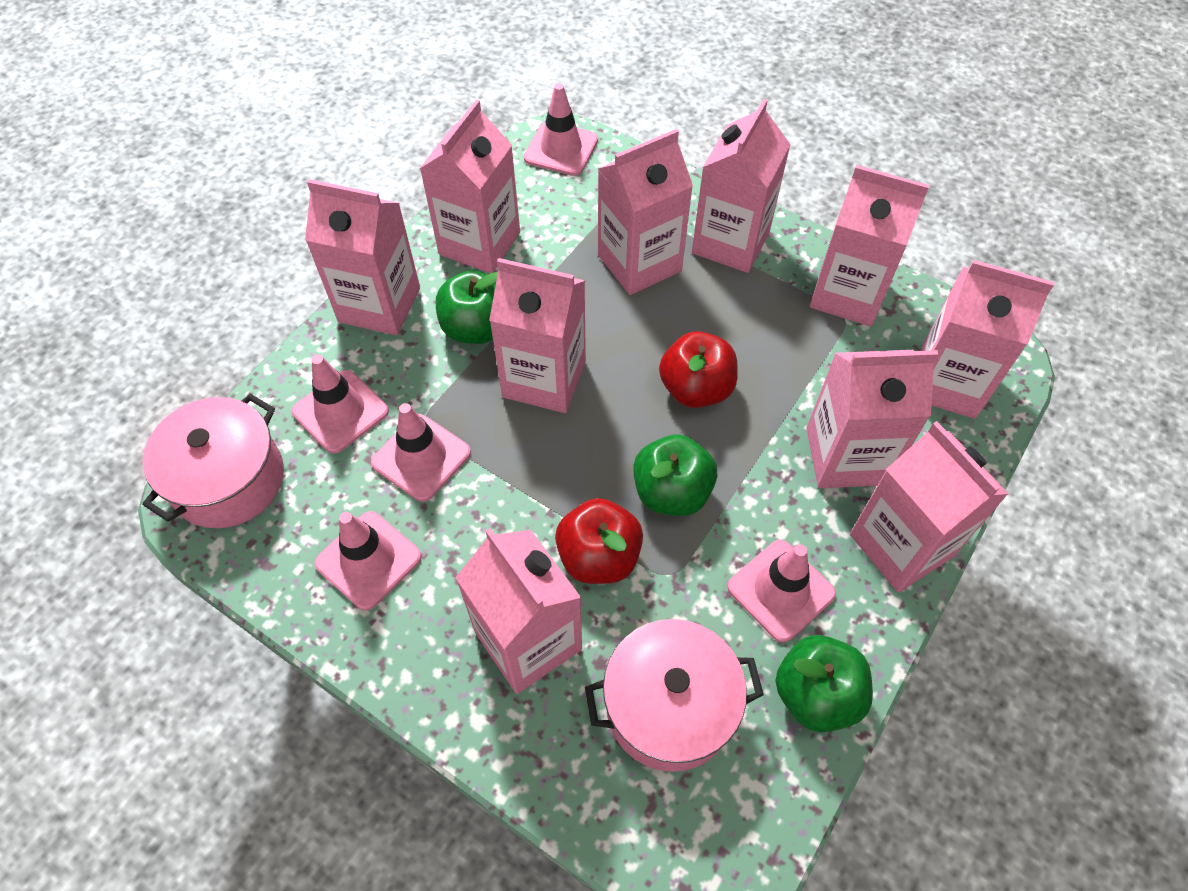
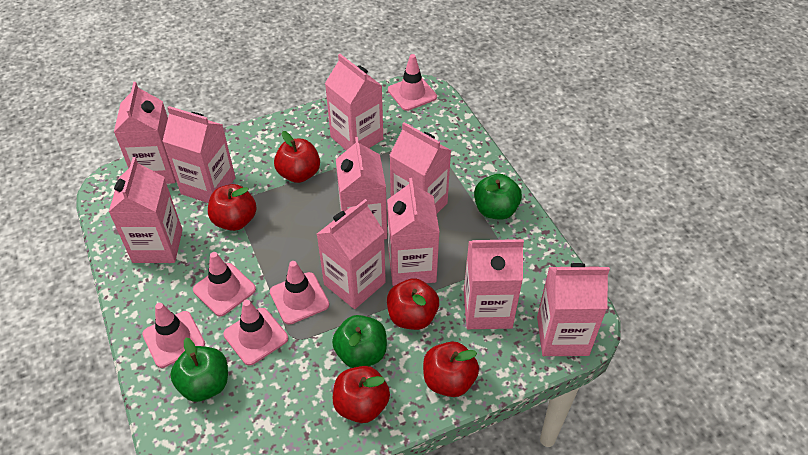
pink pot: 2 -> 0
red apple: 2 -> 5

